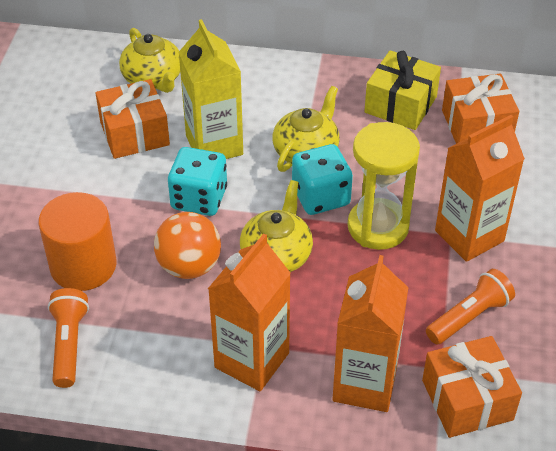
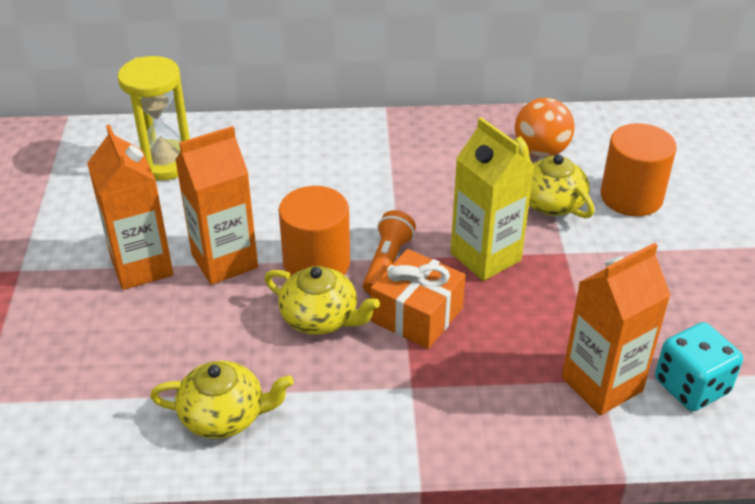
orange cylinder: 1 -> 2
orange flashlight: 2 -> 1
orange gift: 3 -> 1
turquoise dice: 2 -> 1
yellow gift: 1 -> 0

